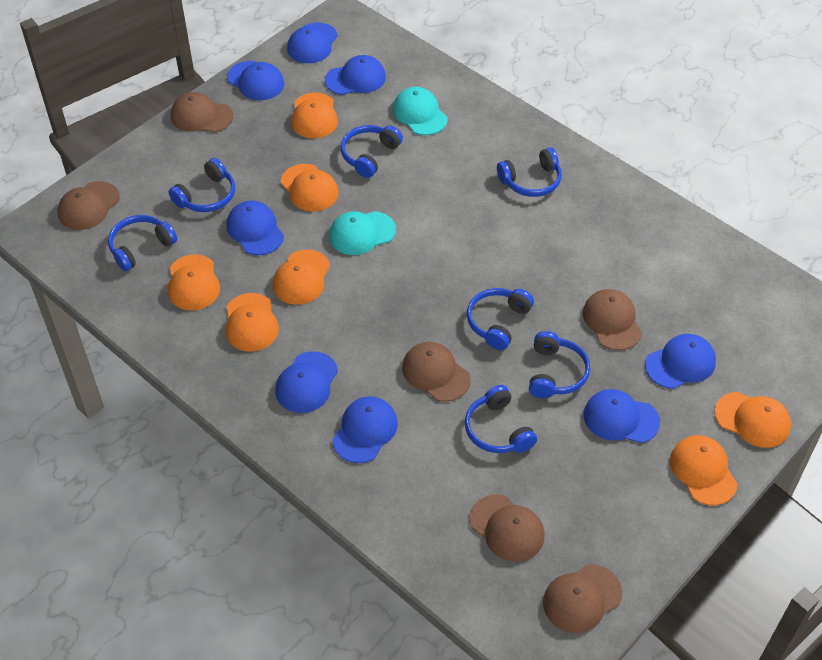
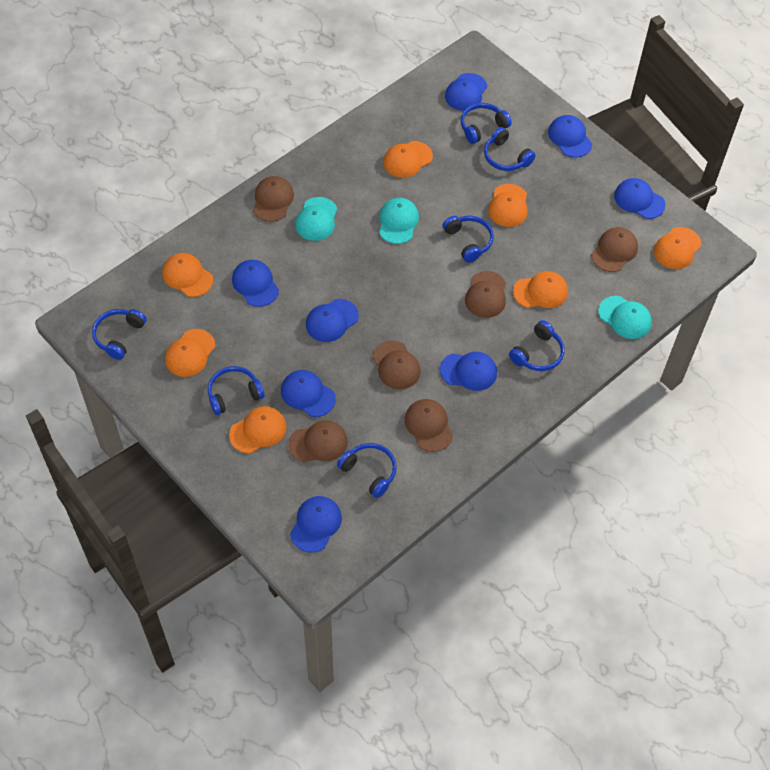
turquoise cap: 2 -> 3

